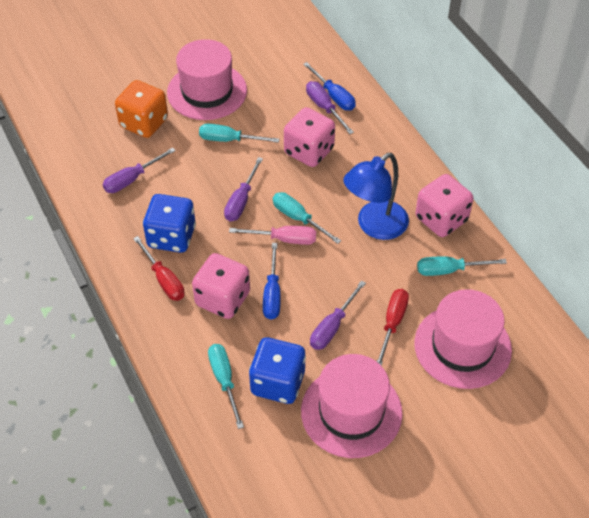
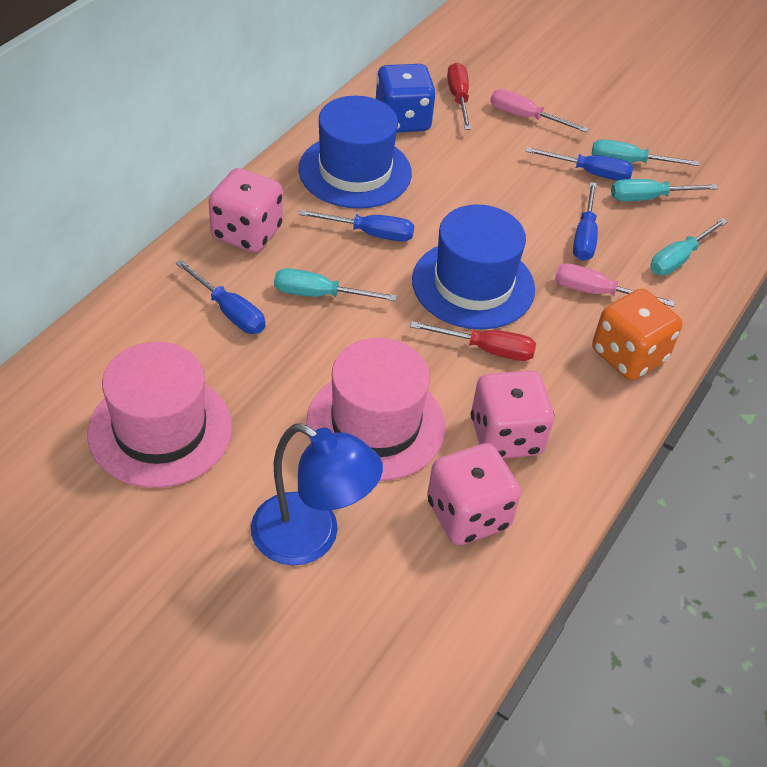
blue dice: 2 -> 1
blue hat: 0 -> 2
blue screwdriver: 2 -> 4
pink hat: 3 -> 2
pink screwdriver: 1 -> 2
purple screwdriver: 4 -> 0

